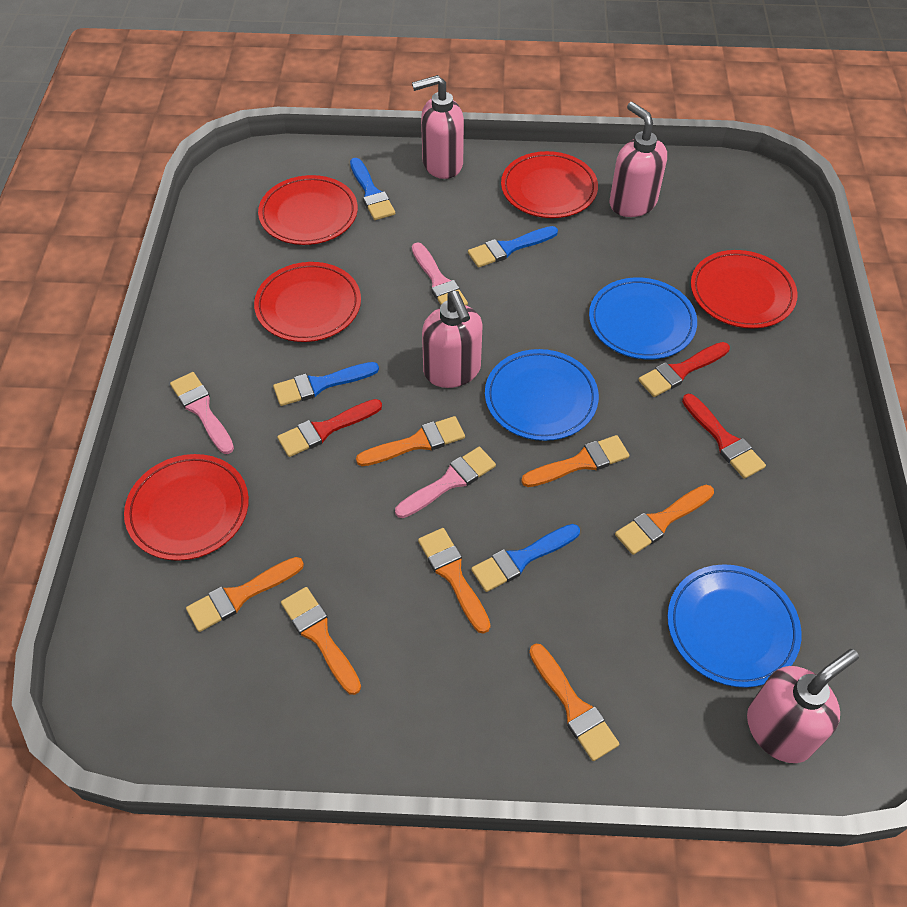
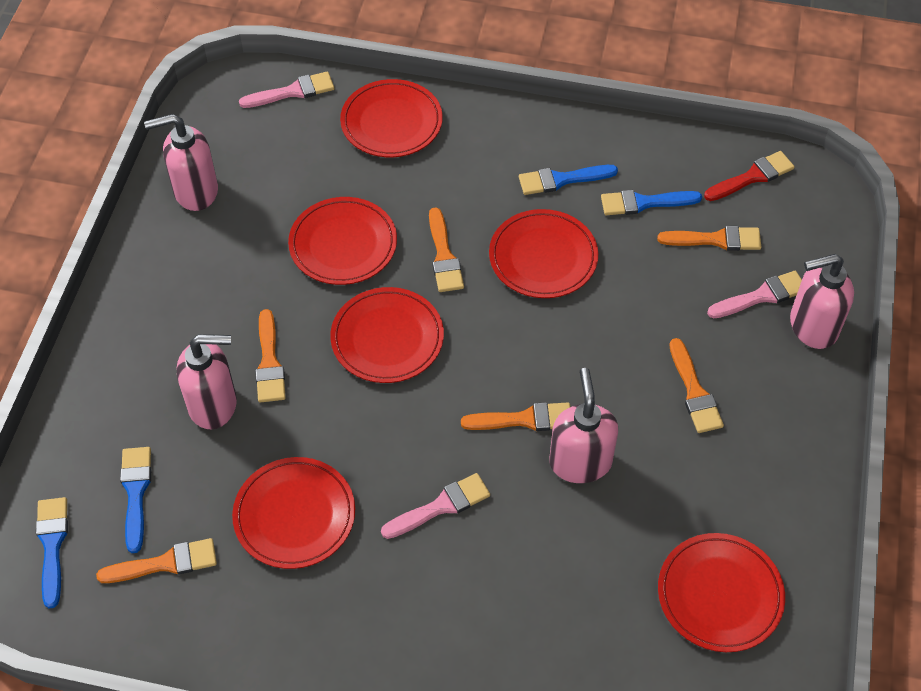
blue plate: 3 -> 0
orange brush: 7 -> 6
red brush: 3 -> 1
red plate: 5 -> 6

